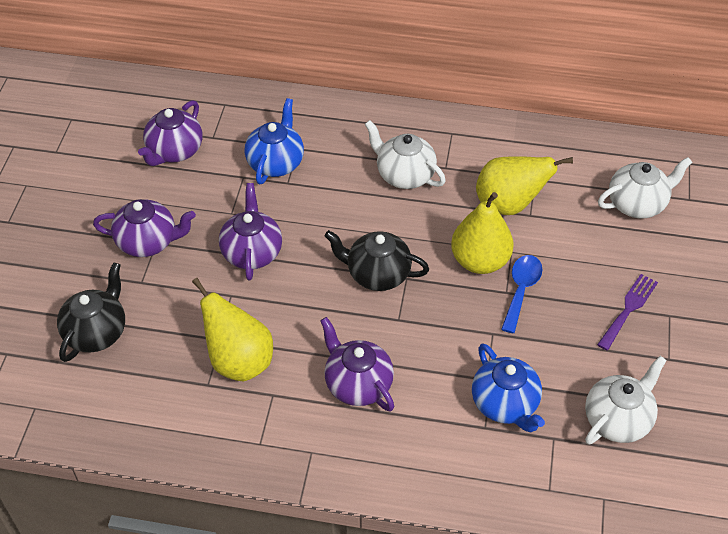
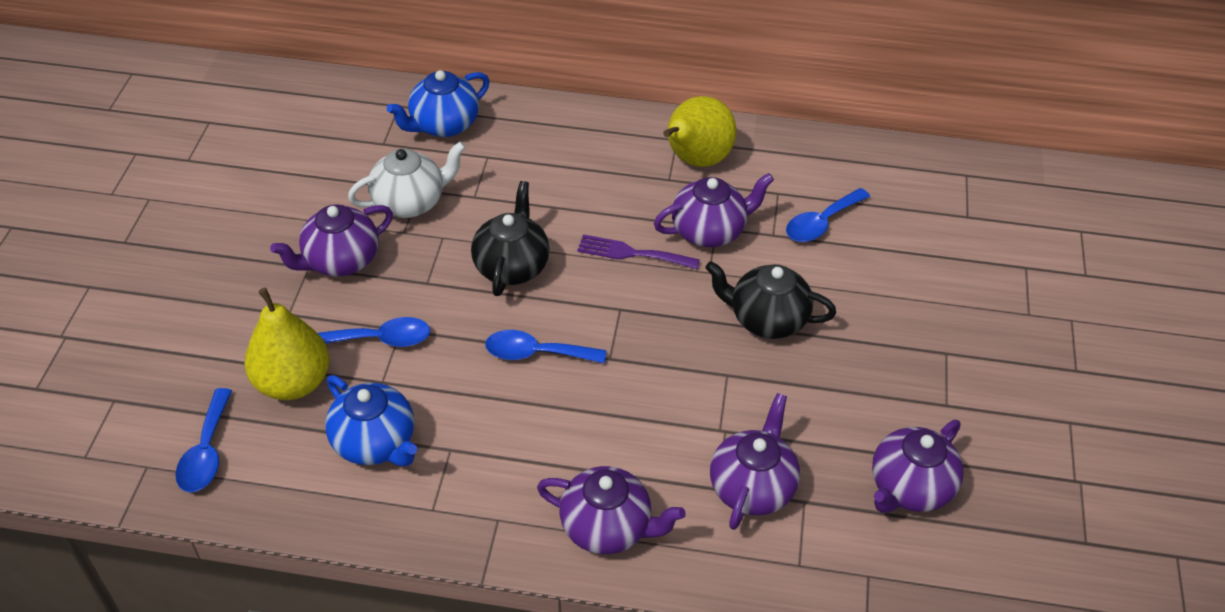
blue spoon: 1 -> 4
purple teapot: 4 -> 5
white teapot: 3 -> 1
yellow pear: 3 -> 2

